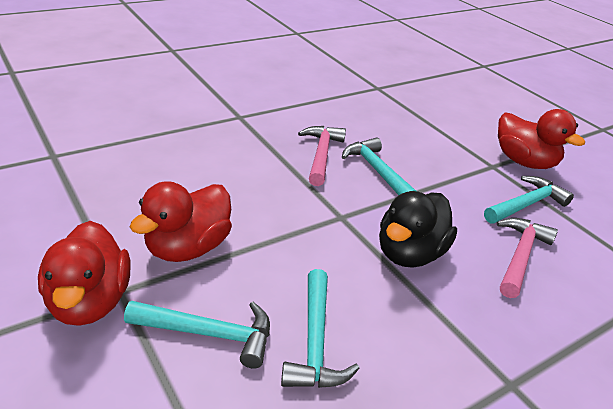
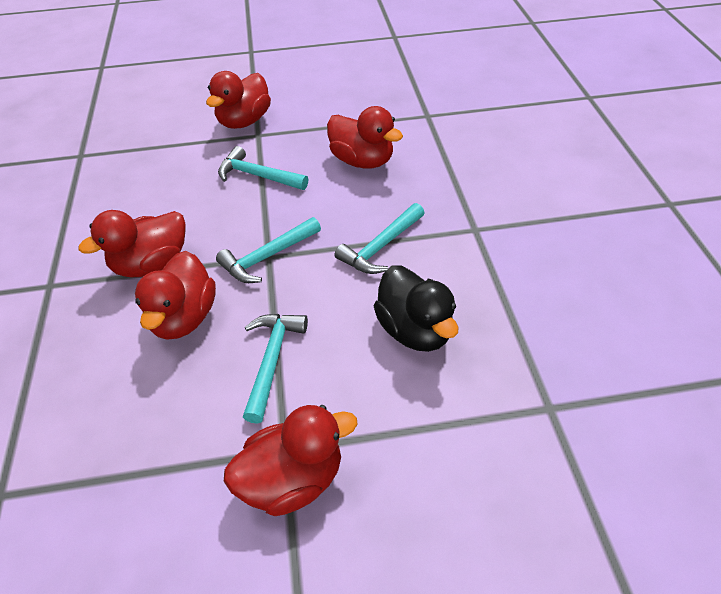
pink hammer: 2 -> 0
red duck: 3 -> 5

